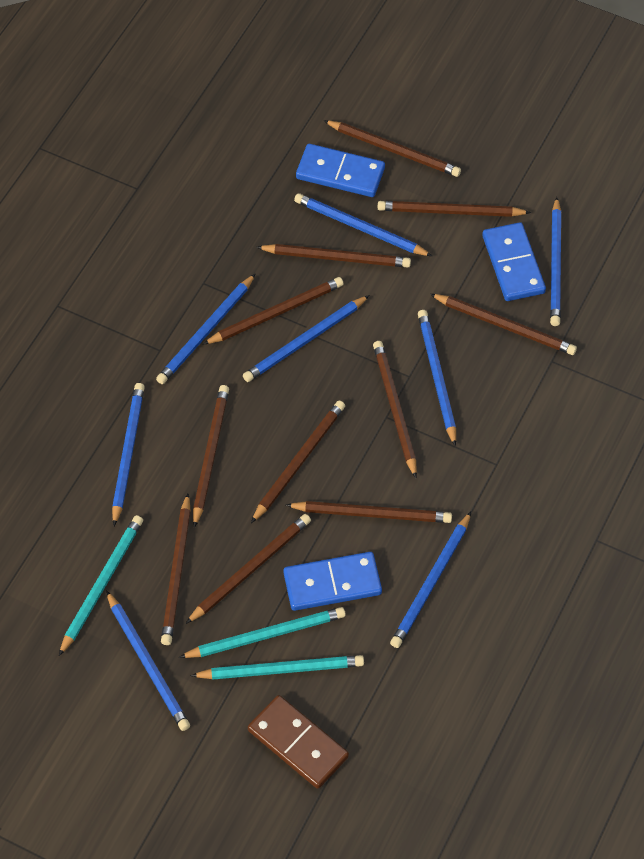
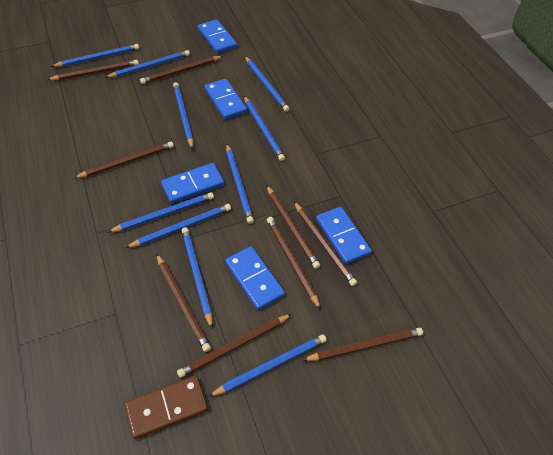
blue domino: 3 -> 5
blue pencil: 8 -> 10
brown pencil: 11 -> 9
turquoise pencil: 3 -> 0

